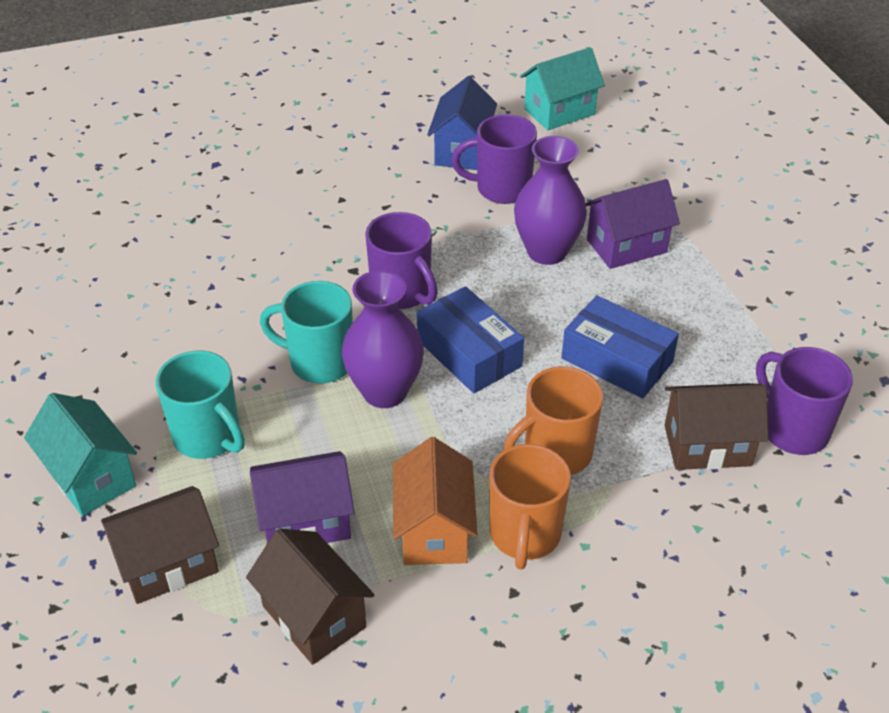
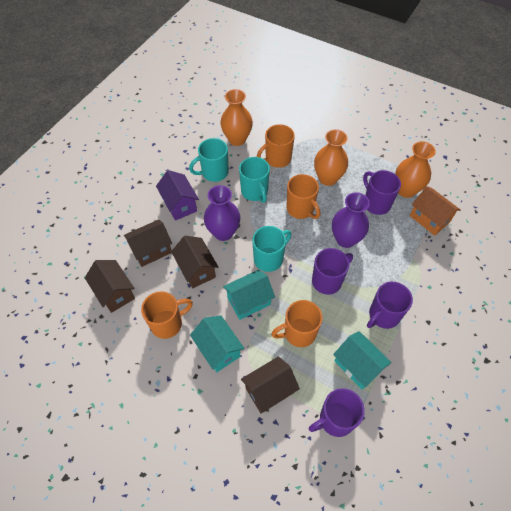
blue box: 2 -> 0
blue house: 1 -> 0
brown house: 3 -> 4
orange mug: 2 -> 4
orange vase: 0 -> 3
purple house: 2 -> 1
purple mug: 3 -> 4
turquoise house: 2 -> 3
turquoise mug: 2 -> 3

